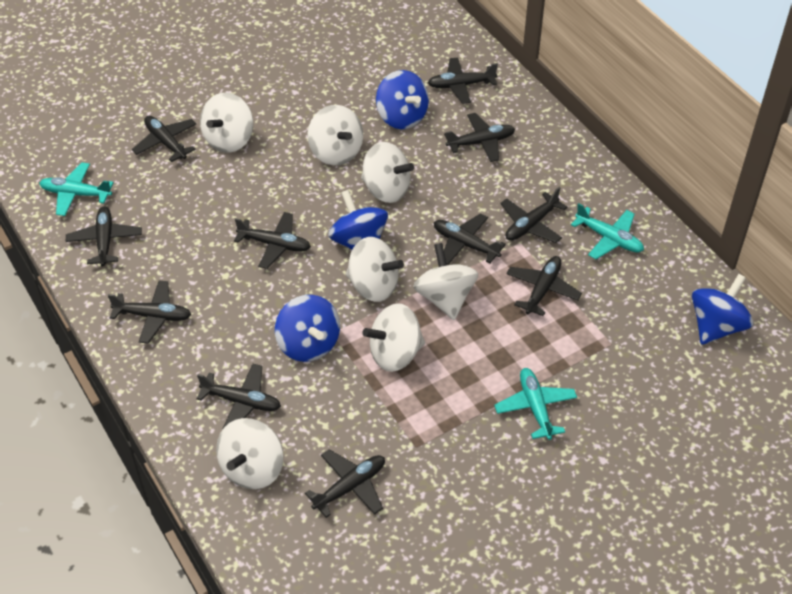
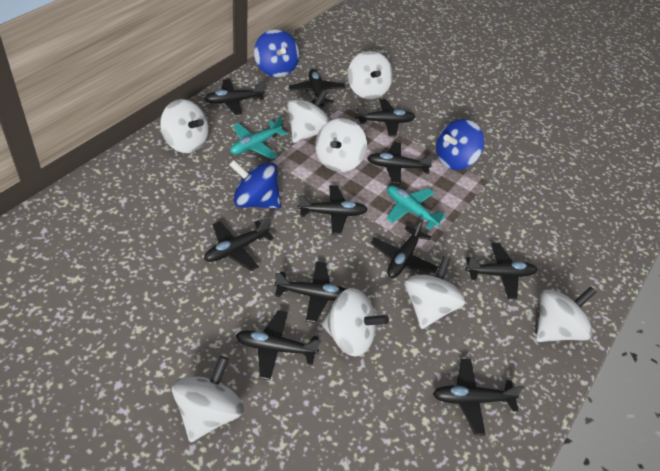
blue spinning top: 4 -> 3
turquoise plane: 3 -> 2
white spinning top: 7 -> 8

